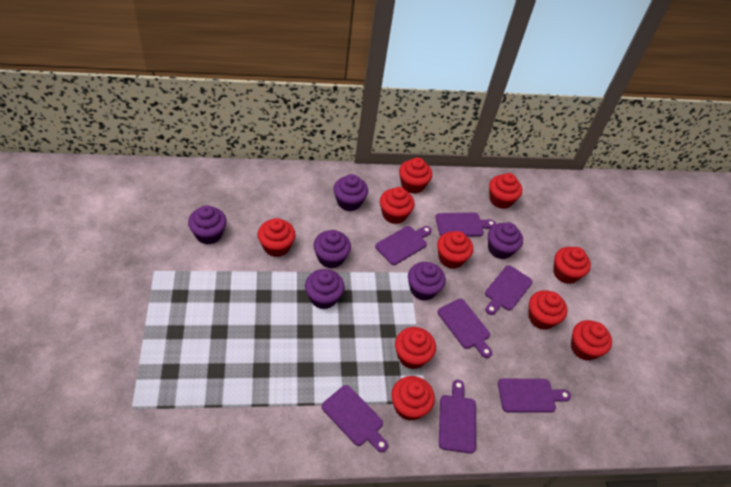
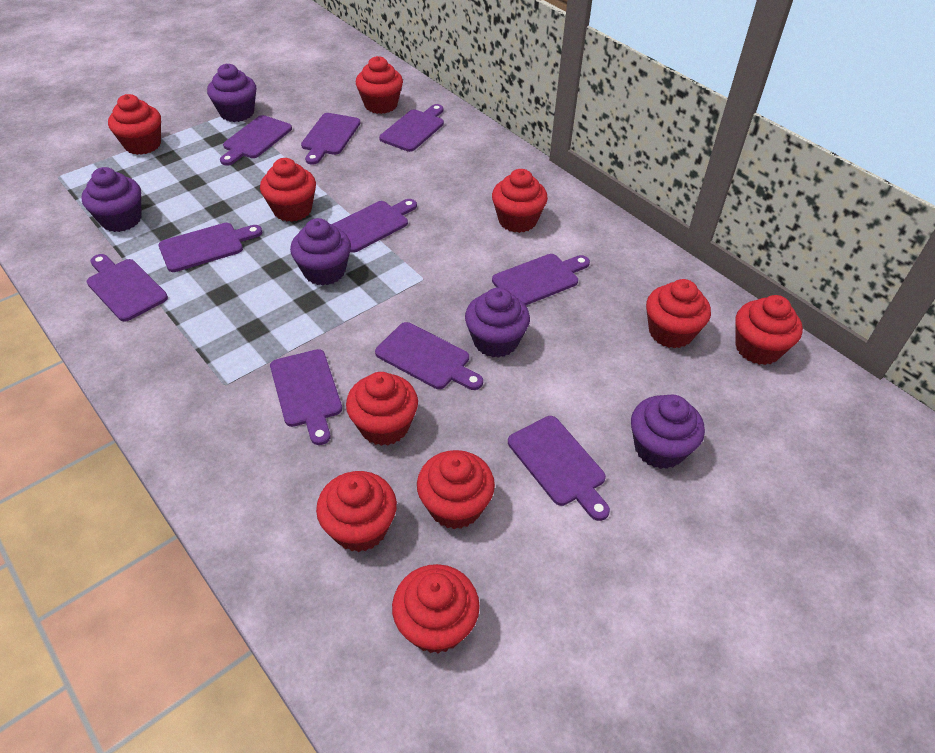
purple cupcake: 6 -> 5
purple cutting board: 7 -> 10

